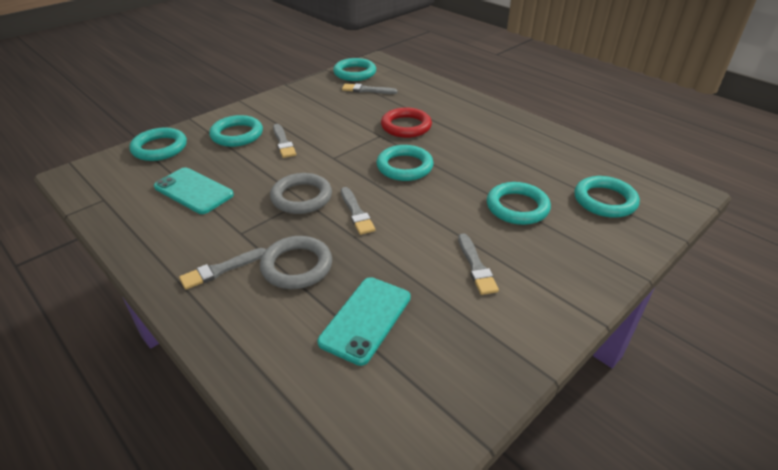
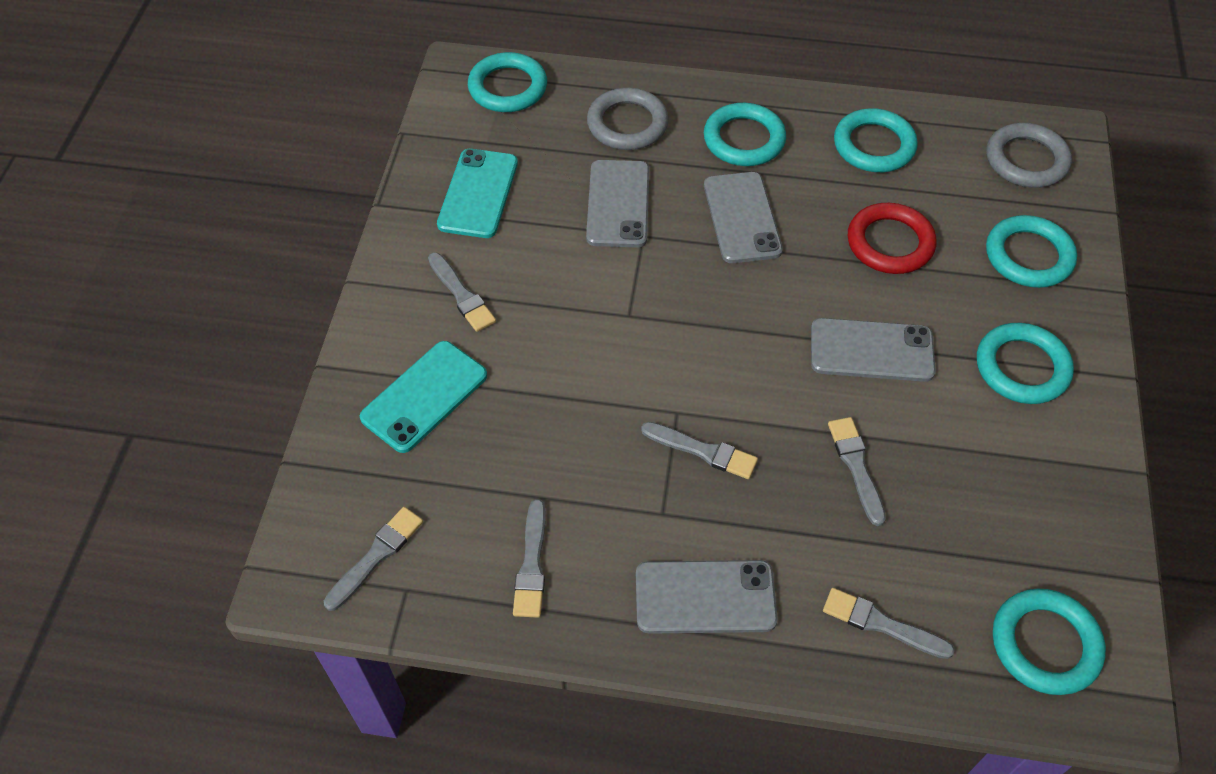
grey brush: 5 -> 6
grey phone: 0 -> 4

